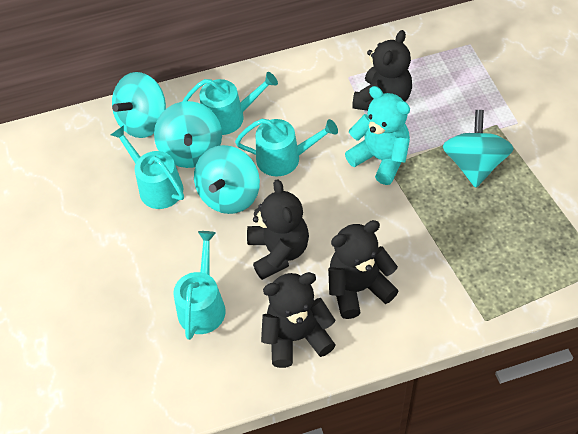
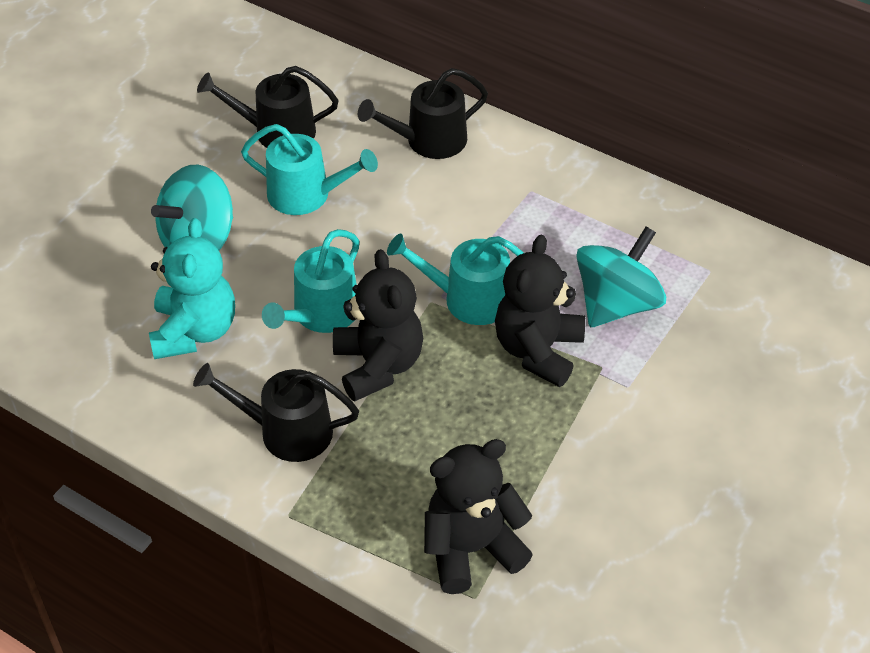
black teddy bear: 4 -> 3
black watering can: 0 -> 3
turquoise spinning top: 4 -> 2
turquoise watering can: 4 -> 3

